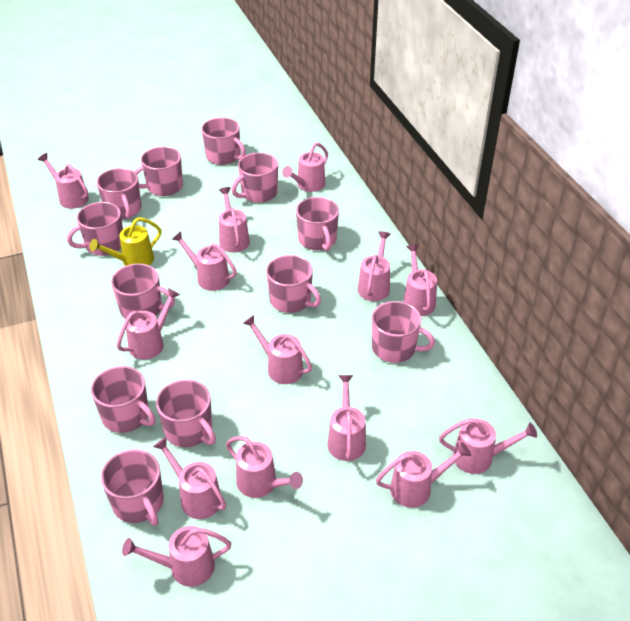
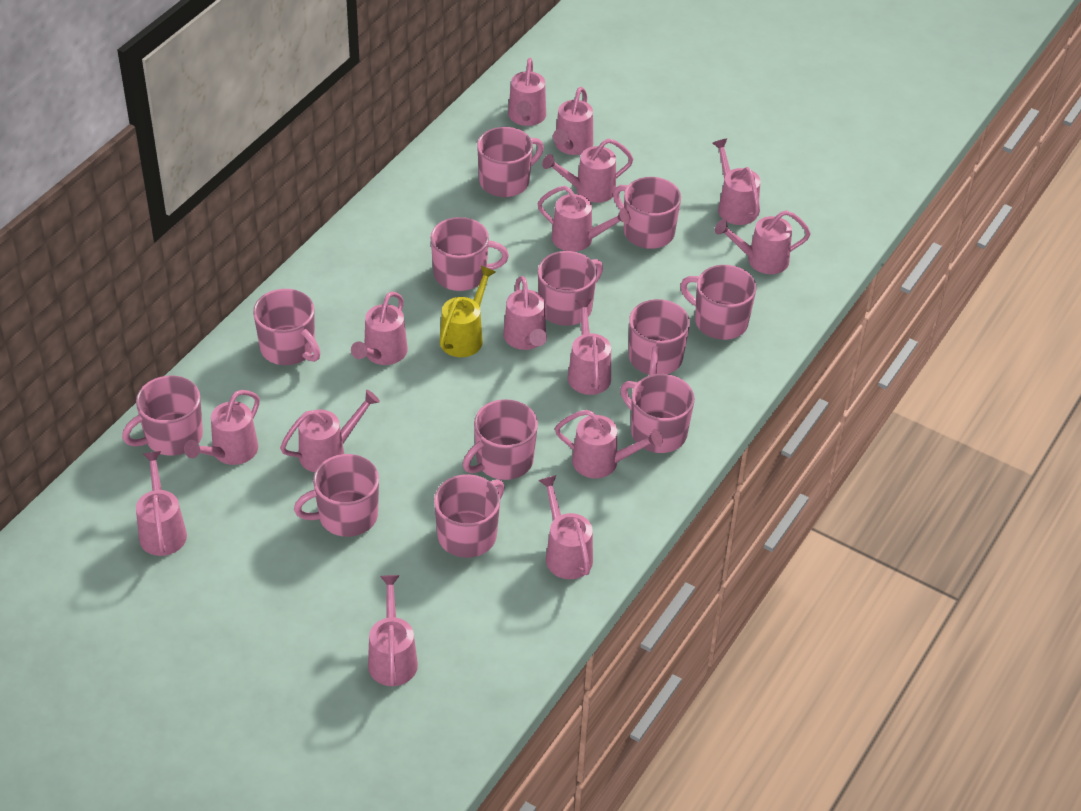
pink watering can: 14 -> 15

